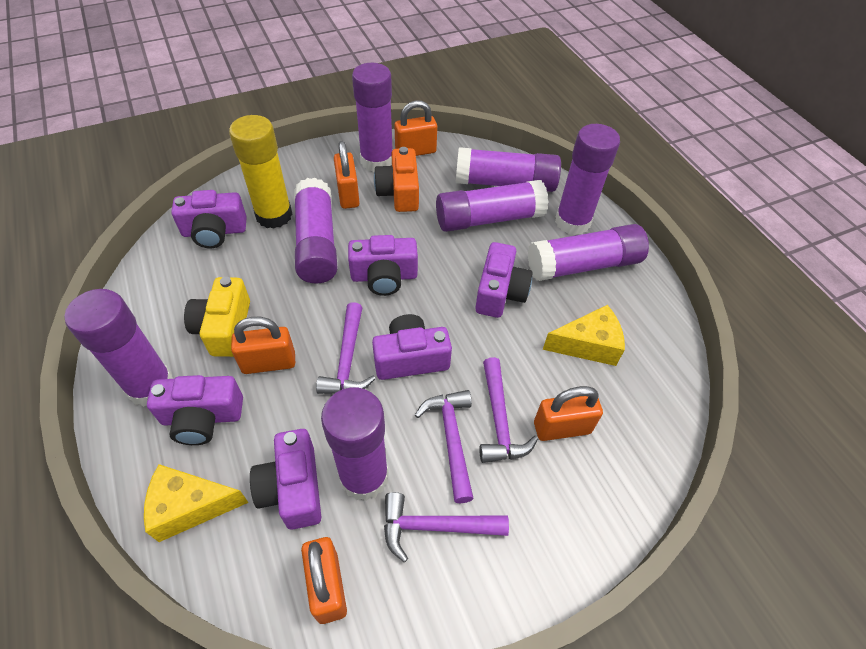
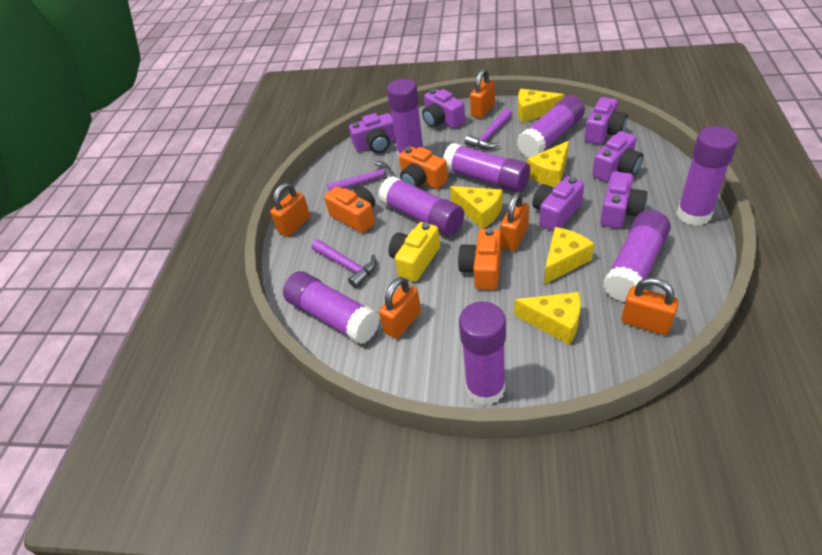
orange camera: 1 -> 3
purple hammer: 4 -> 3
yellow cheese: 2 -> 5
yellow glue stick: 1 -> 0

